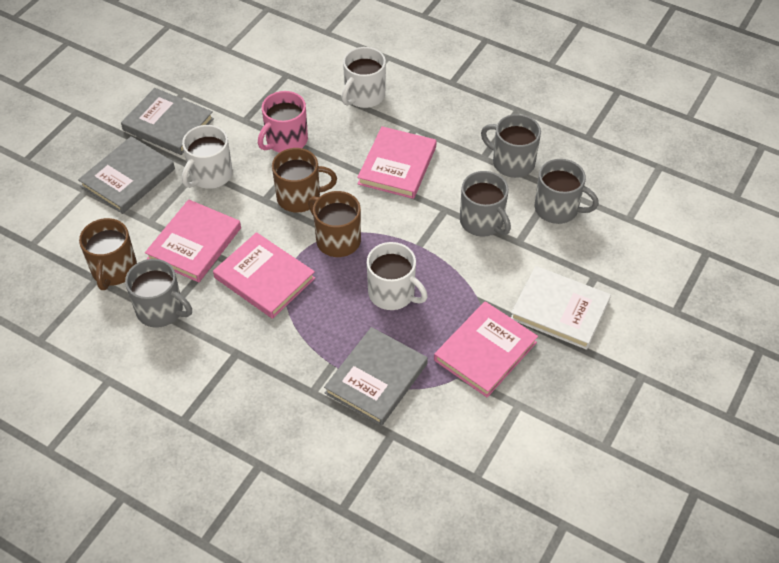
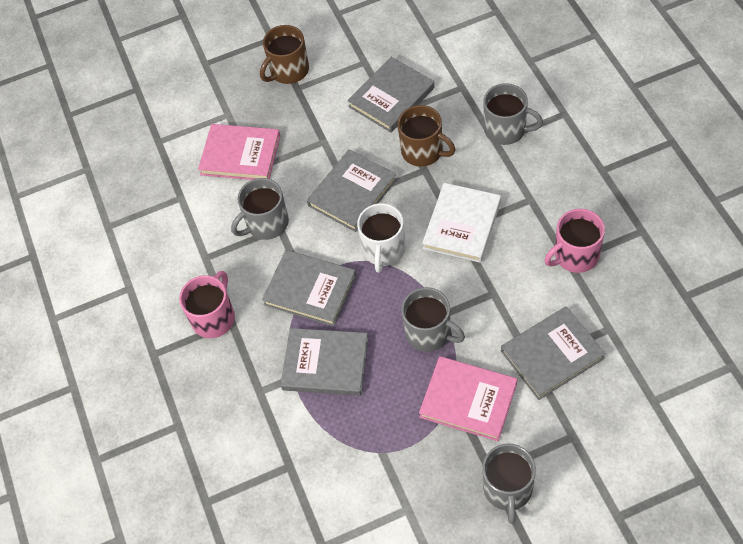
brown mug: 3 -> 2
grey book: 3 -> 5
pink book: 4 -> 2
pink mug: 1 -> 2
white mug: 3 -> 1

